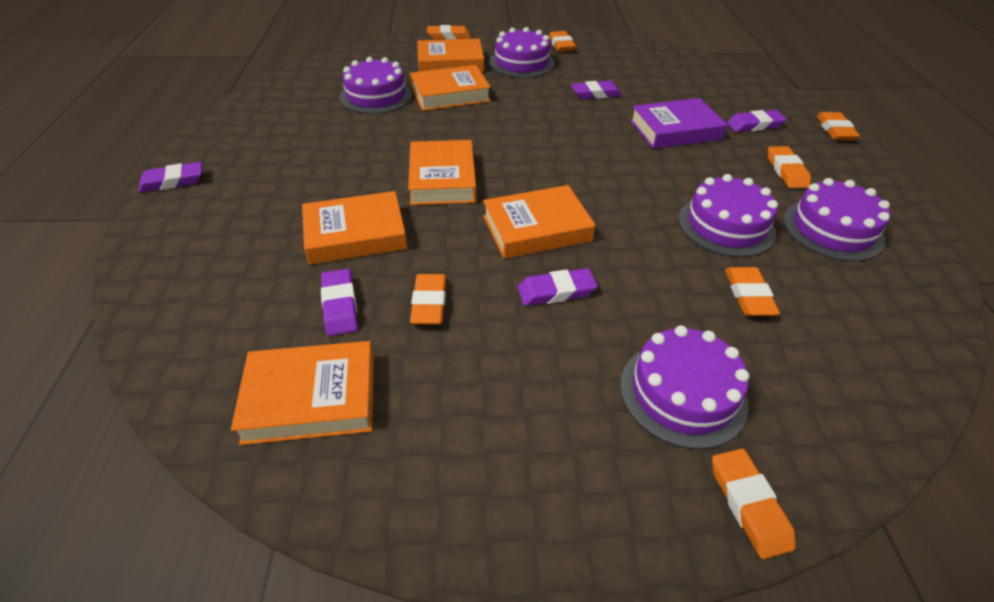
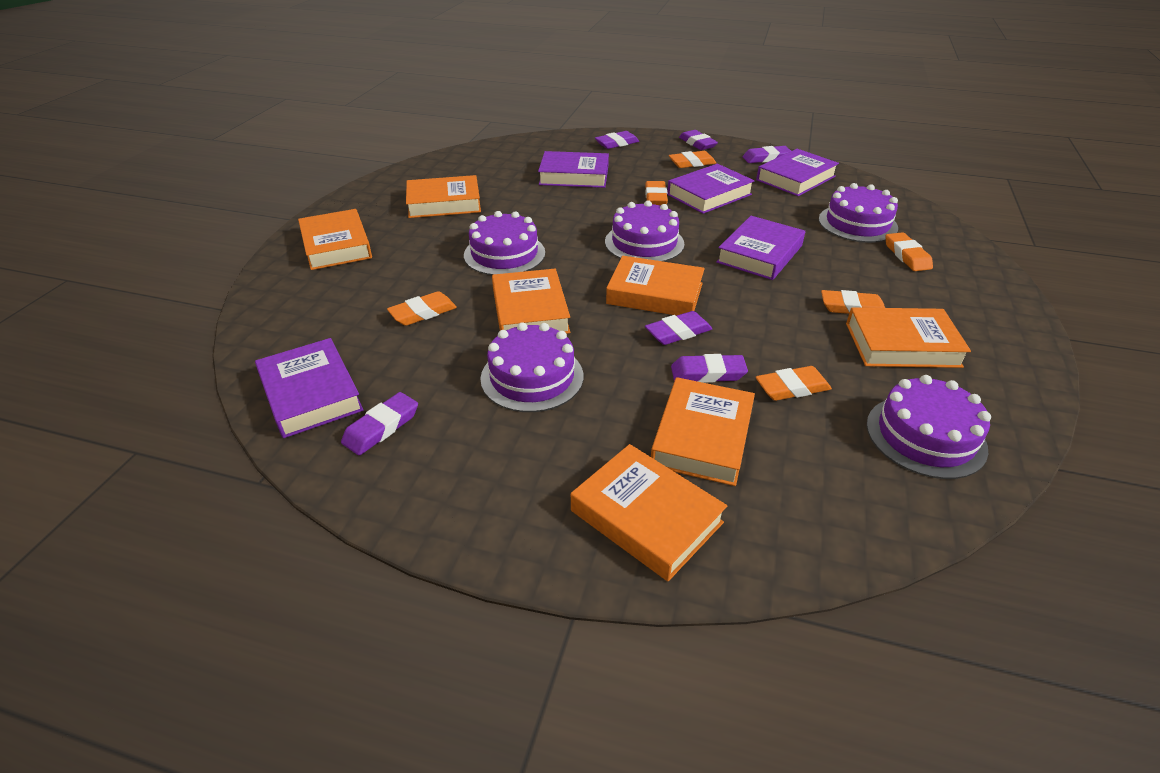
orange book: 6 -> 7
orange eraser: 7 -> 6
purple book: 1 -> 5
purple eraser: 5 -> 6

